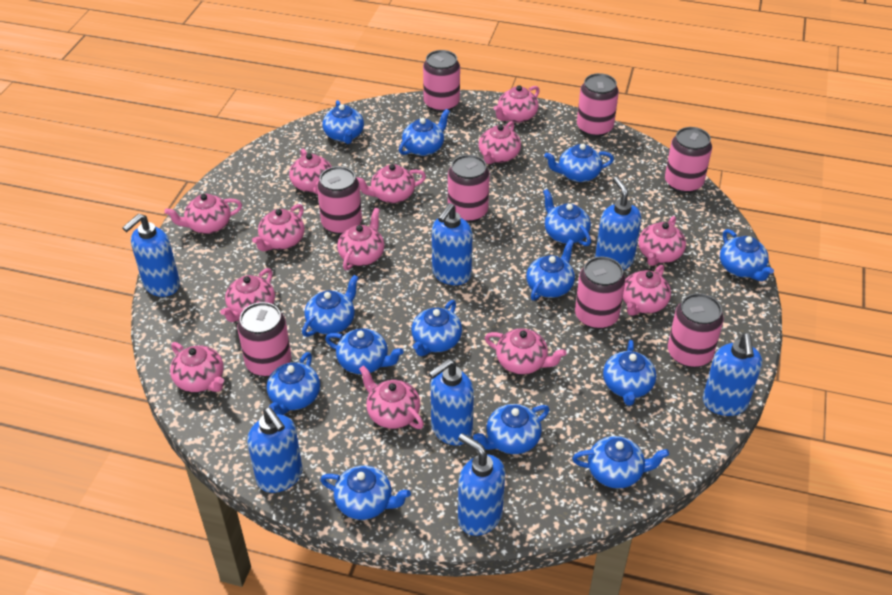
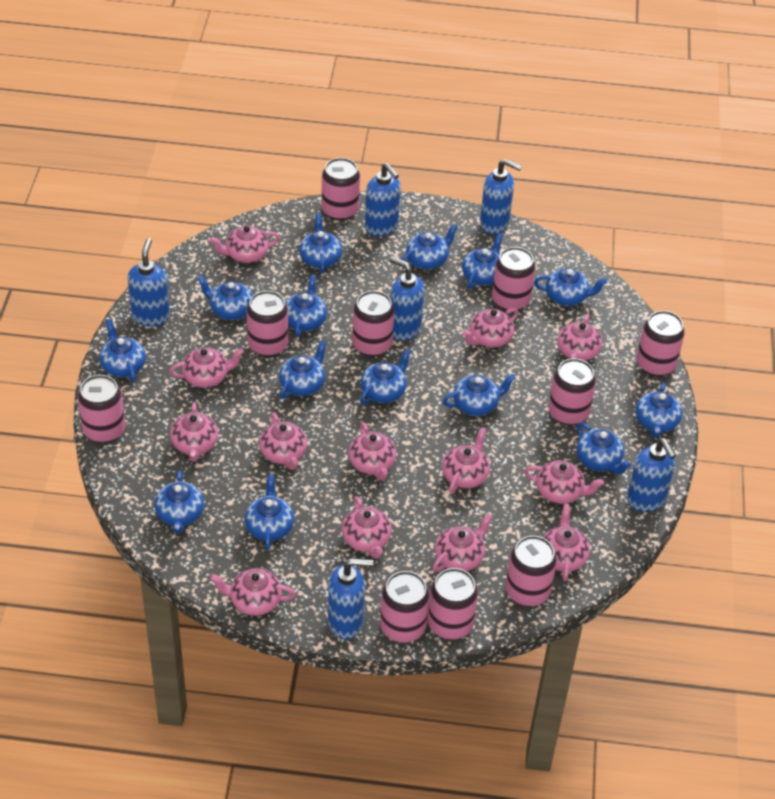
blue soap dispenser: 7 -> 6
pink can: 8 -> 10

